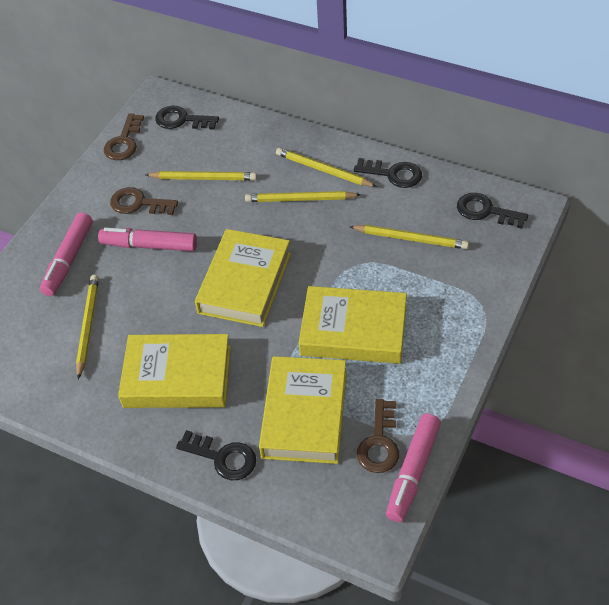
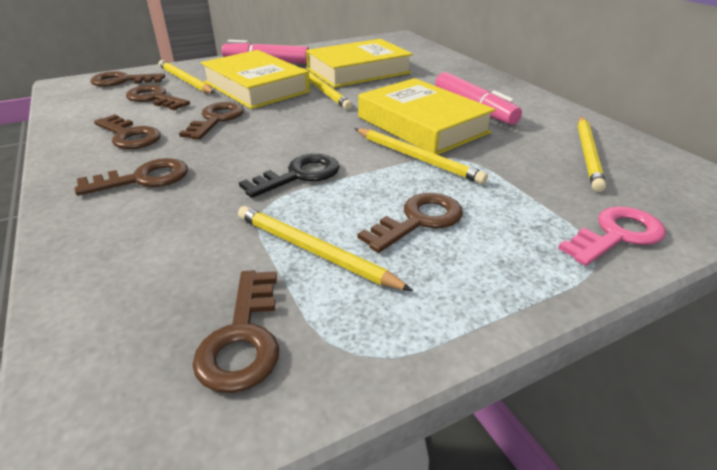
black key: 4 -> 1
brown key: 3 -> 7
pink key: 0 -> 1
pink marker: 3 -> 2
yellow book: 4 -> 3

